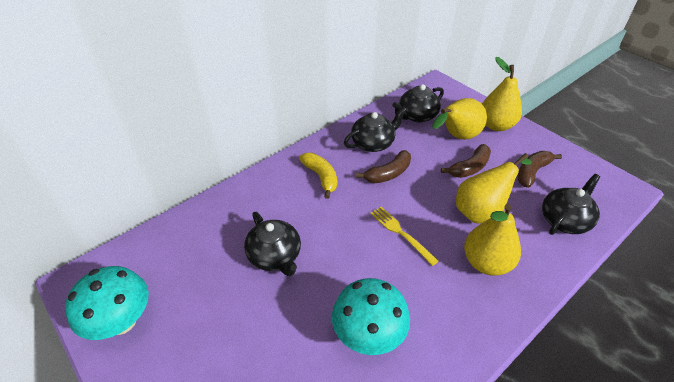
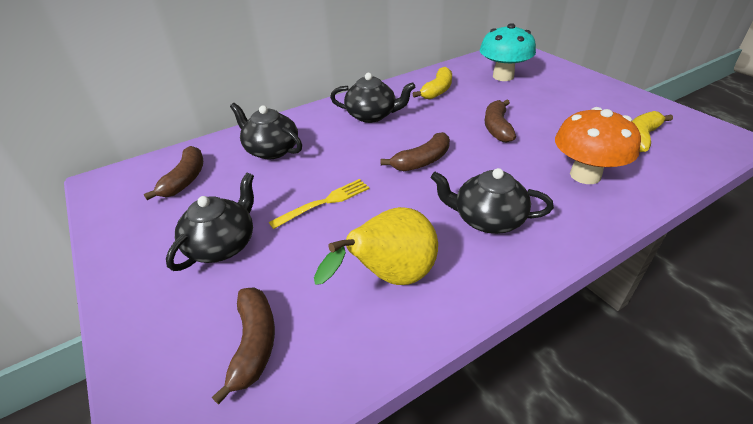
brown banana: 3 -> 4
orange mushroom: 0 -> 1
turquoise mushroom: 2 -> 1
yellow banana: 1 -> 2
yellow pear: 4 -> 1

